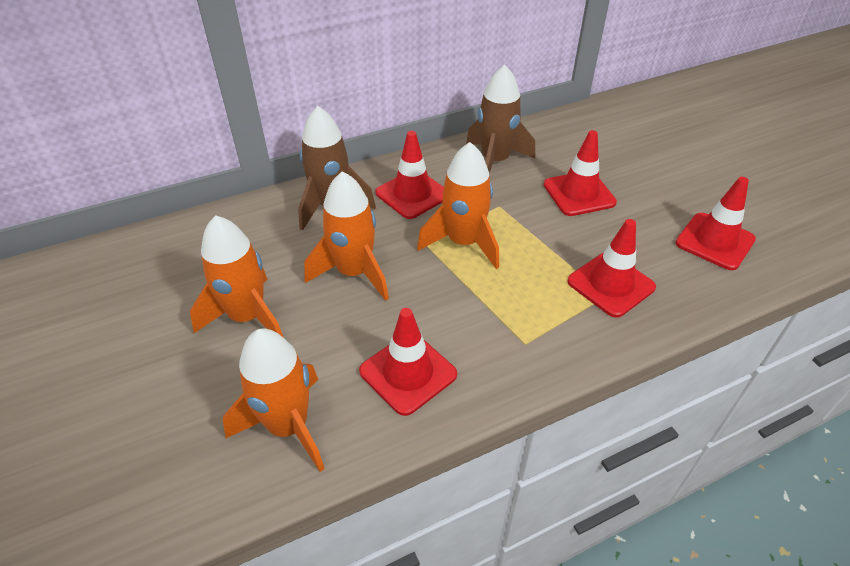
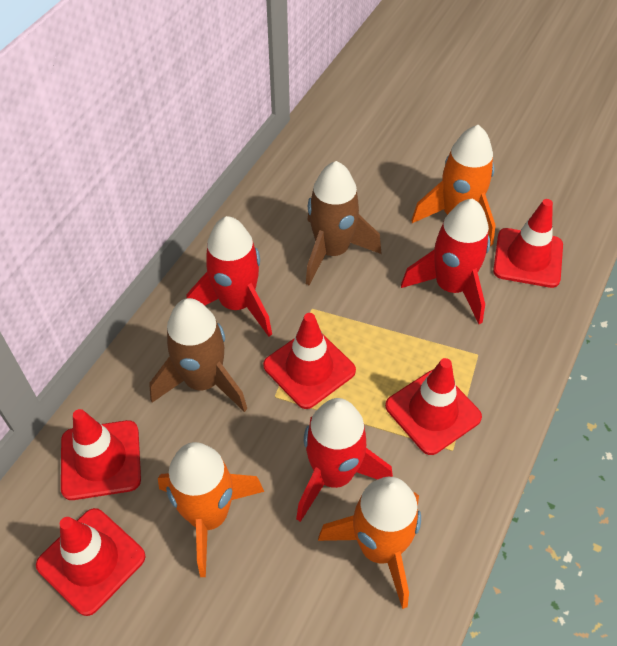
orange rocket: 4 -> 3
red rocket: 0 -> 3

